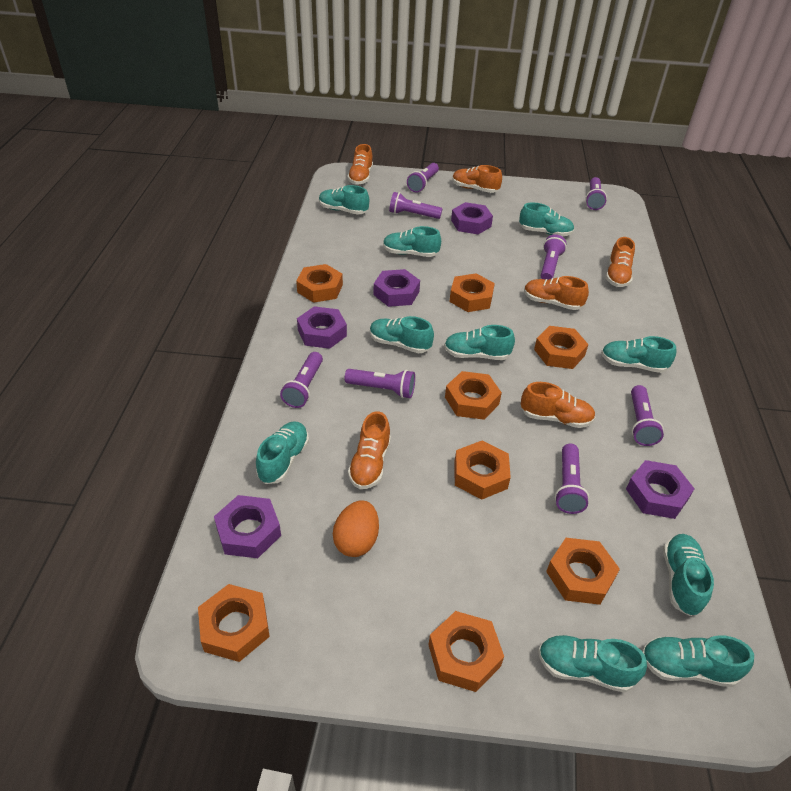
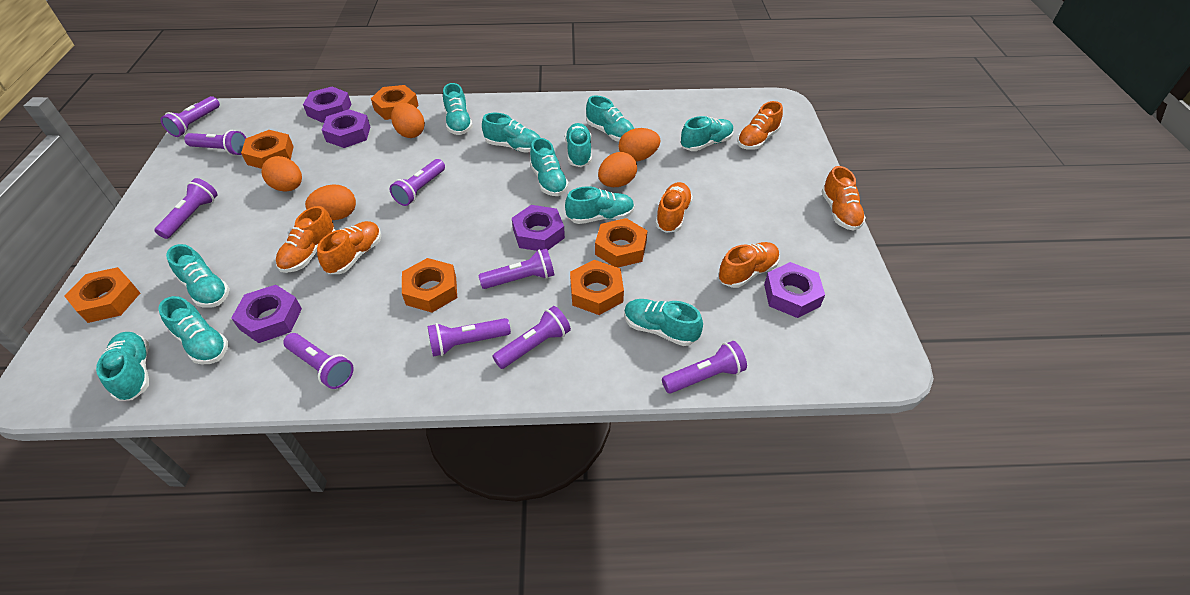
orange egg: 1 -> 5
orange nut: 8 -> 6
purple flashlight: 8 -> 9
turquoise shoe: 10 -> 11

